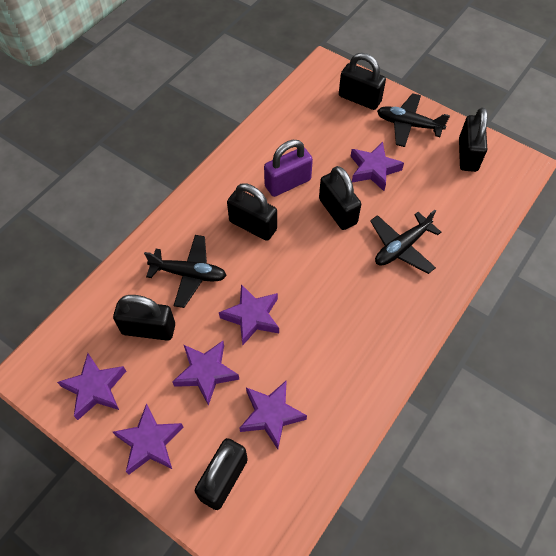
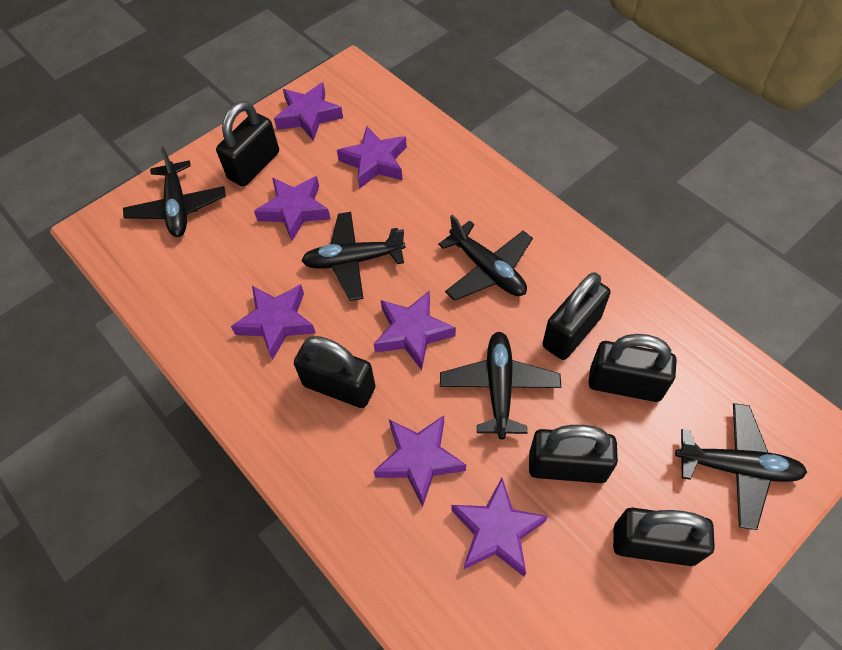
black plane: 3 -> 5
purple padlock: 1 -> 0
purple star: 6 -> 7

